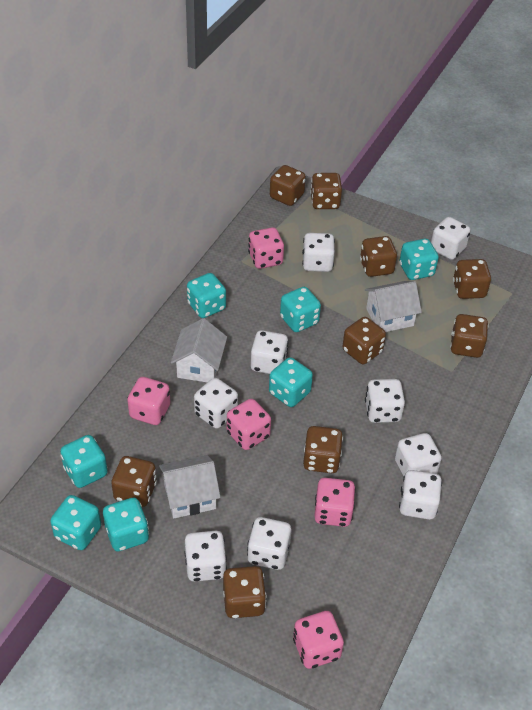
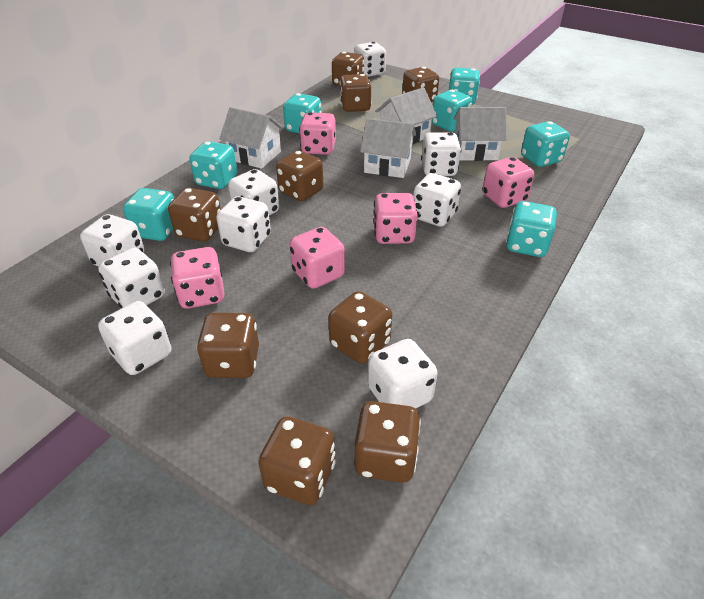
white house: 3 -> 4

